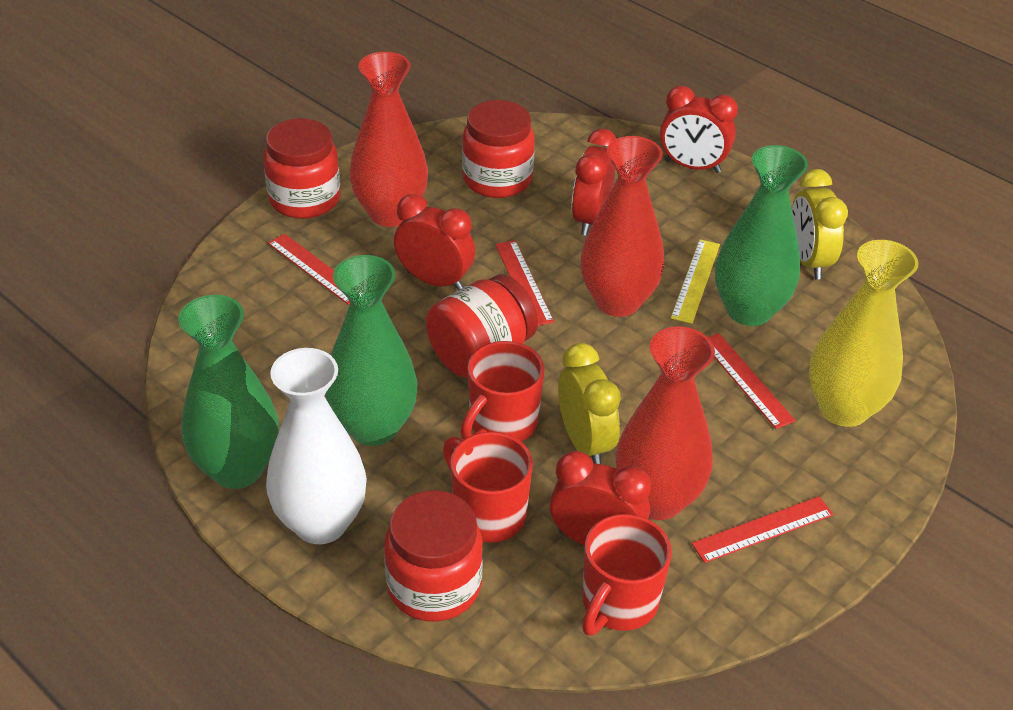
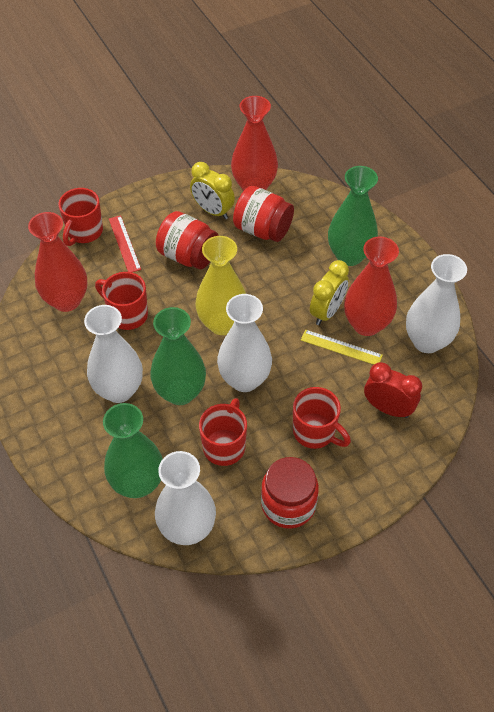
red clock: 4 -> 1
red jar: 4 -> 3
red mug: 3 -> 4
red ruler: 4 -> 1
white vase: 1 -> 4

